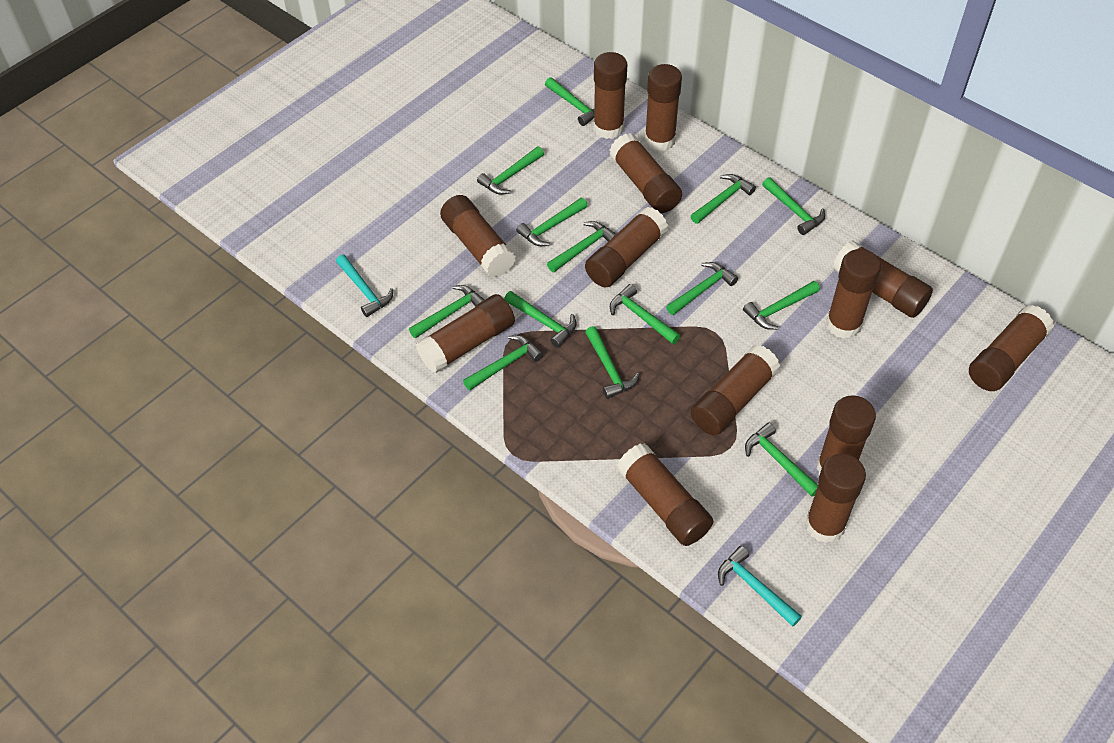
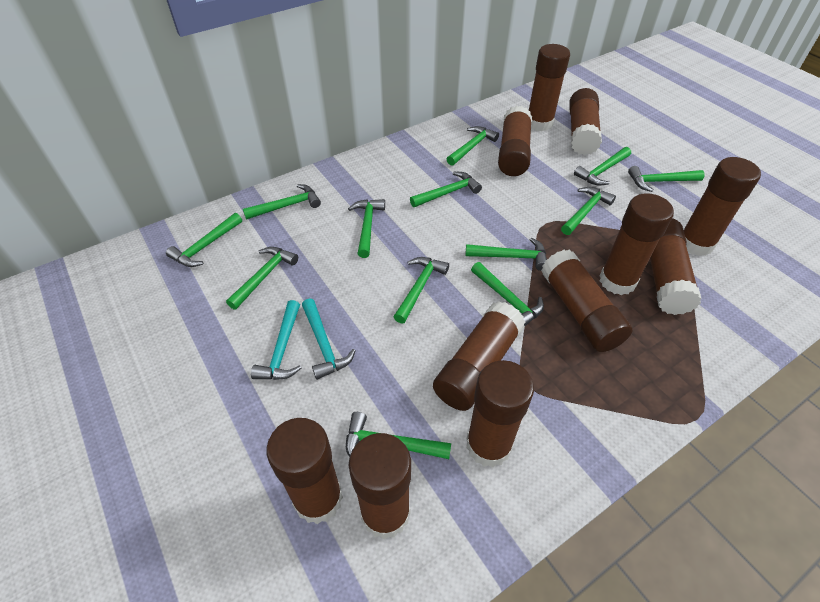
brown glue stick: 13 -> 11
green hammer: 14 -> 13

